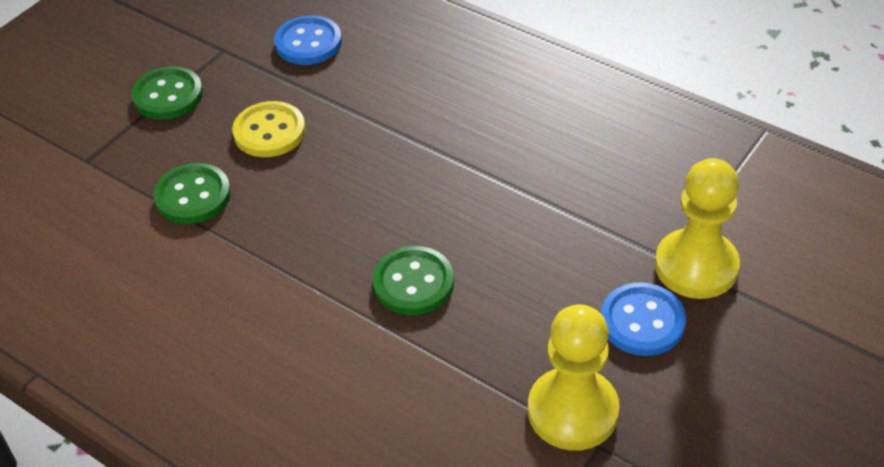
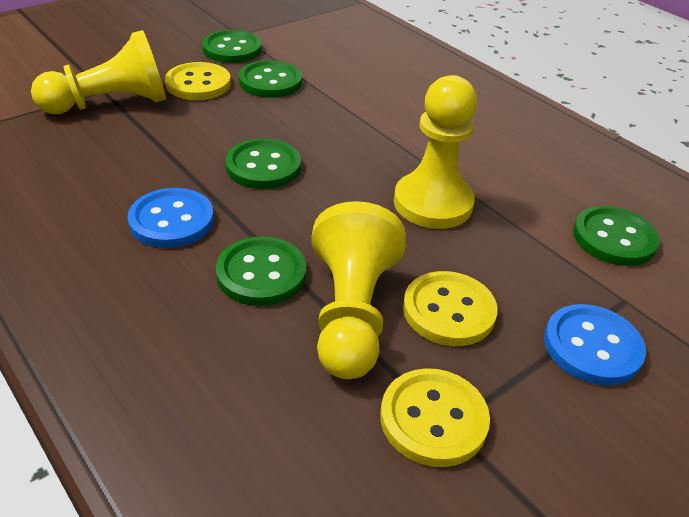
green button: 3 -> 5
yellow button: 1 -> 3
yellow pawn: 2 -> 3

